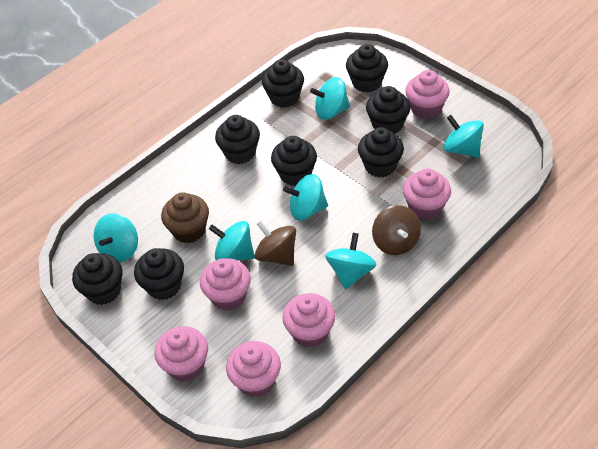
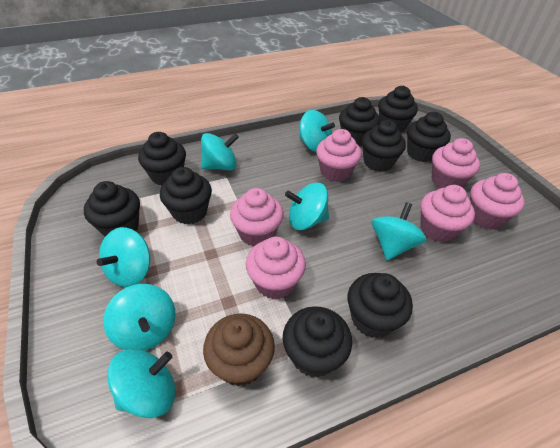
black cupcake: 8 -> 9
brown spinning top: 2 -> 0
turquoise spinning top: 6 -> 7

